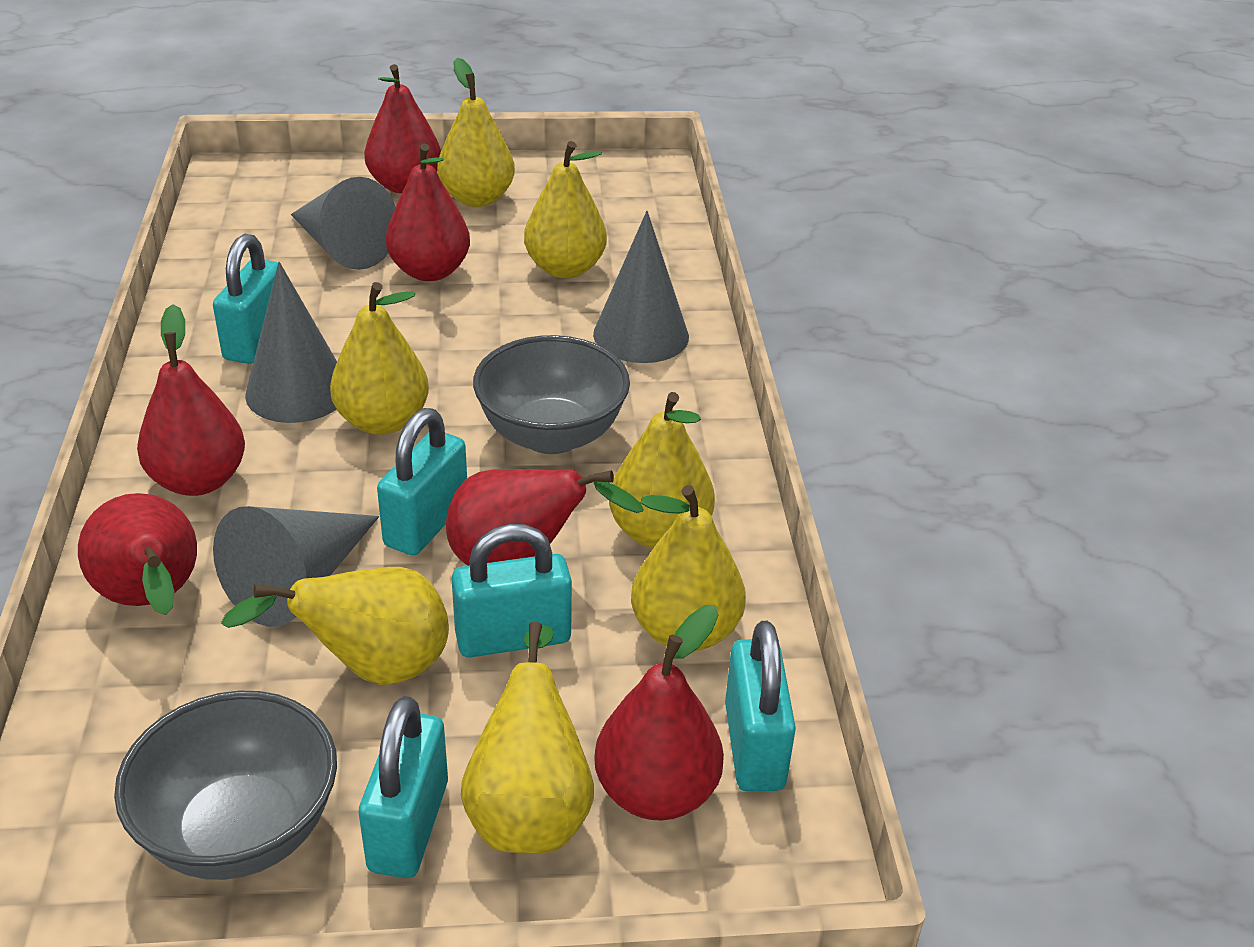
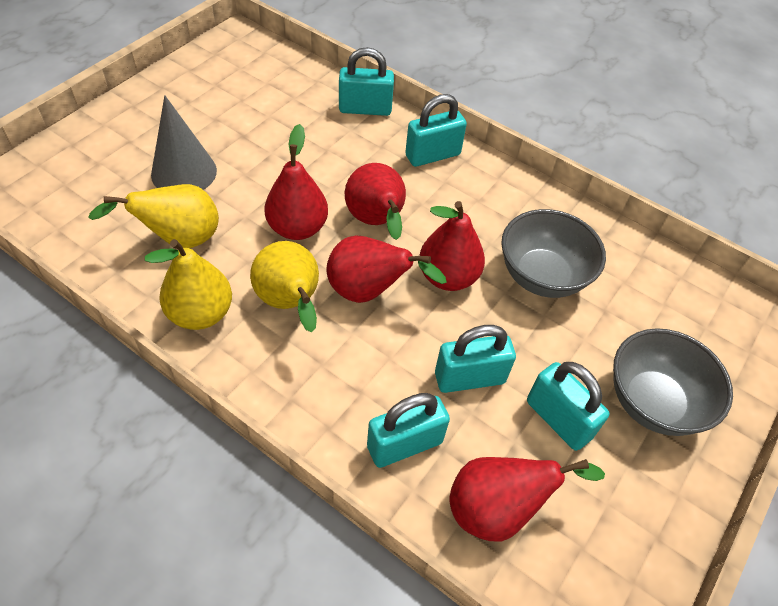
grey cone: 4 -> 1
red pear: 6 -> 5
yellow pear: 7 -> 3

